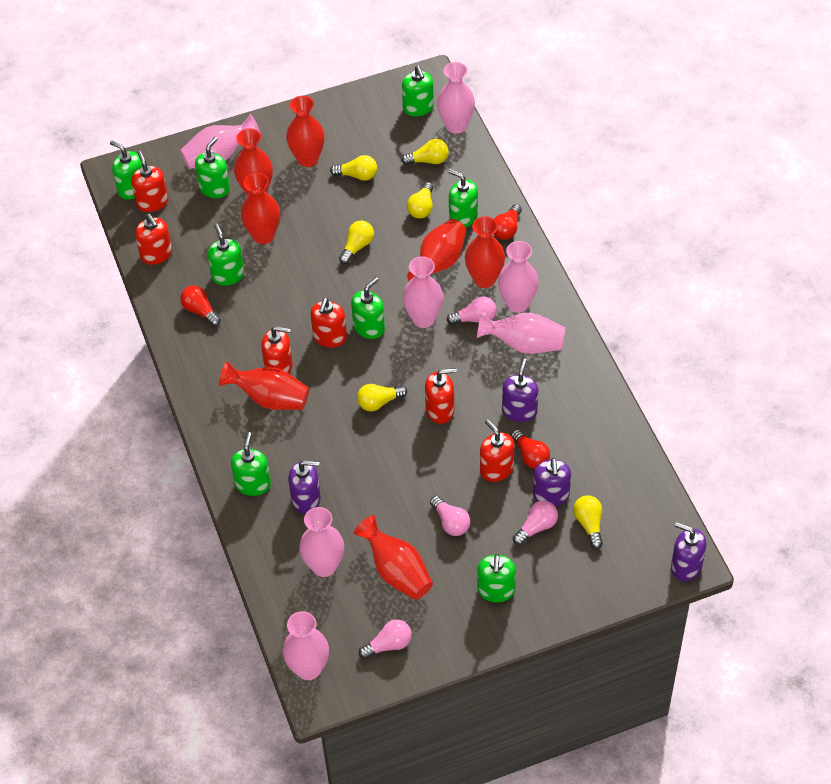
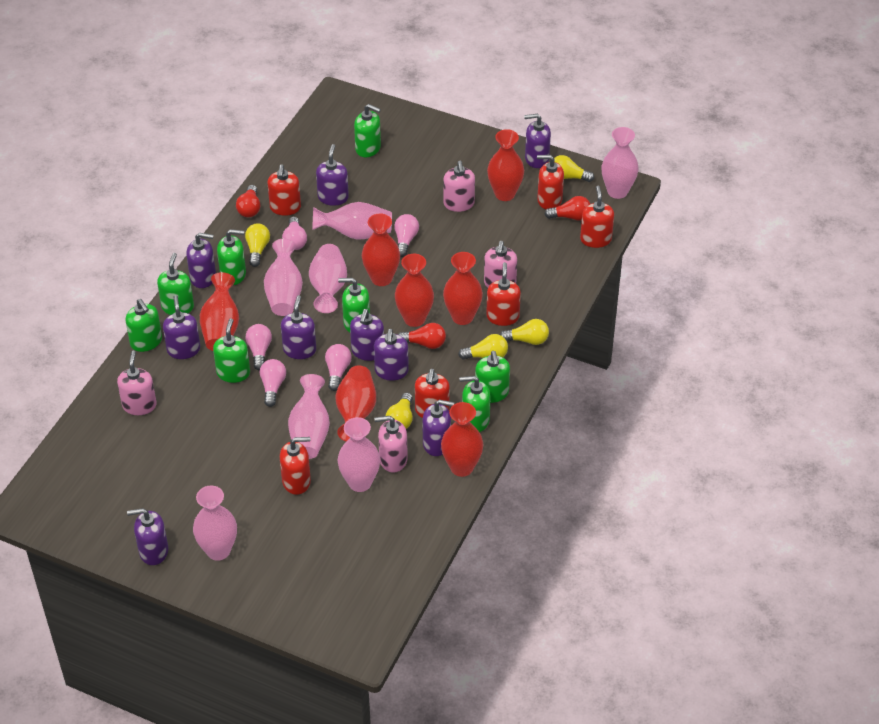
pink light bulb: 4 -> 5
pink soap dispenser: 0 -> 4
purple soap dispenser: 4 -> 9
yellow light bulb: 6 -> 5

